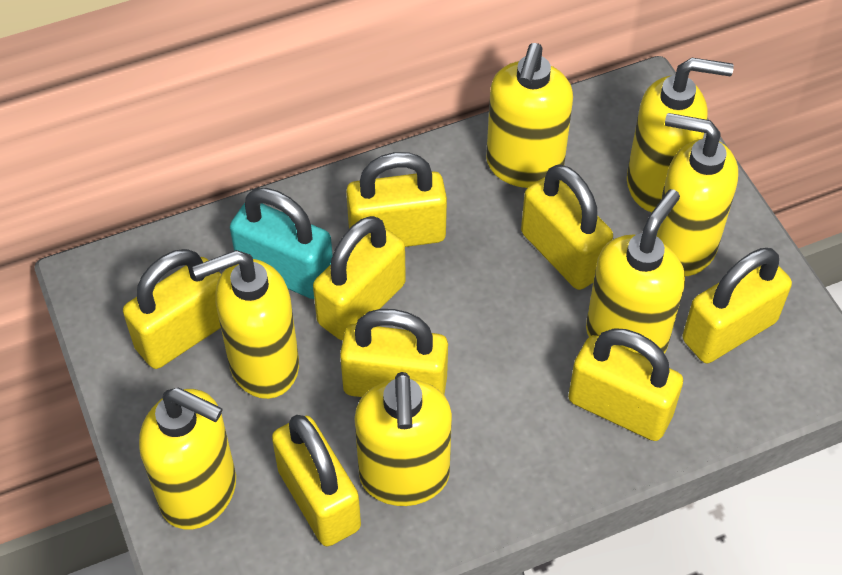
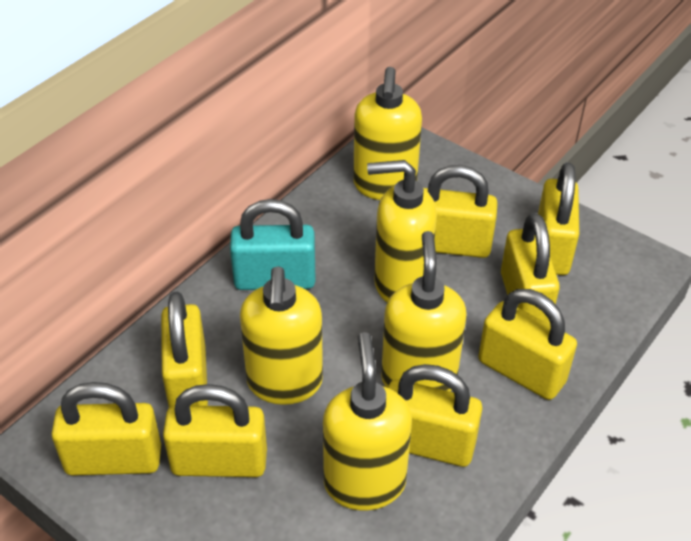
yellow soap dispenser: 7 -> 5

